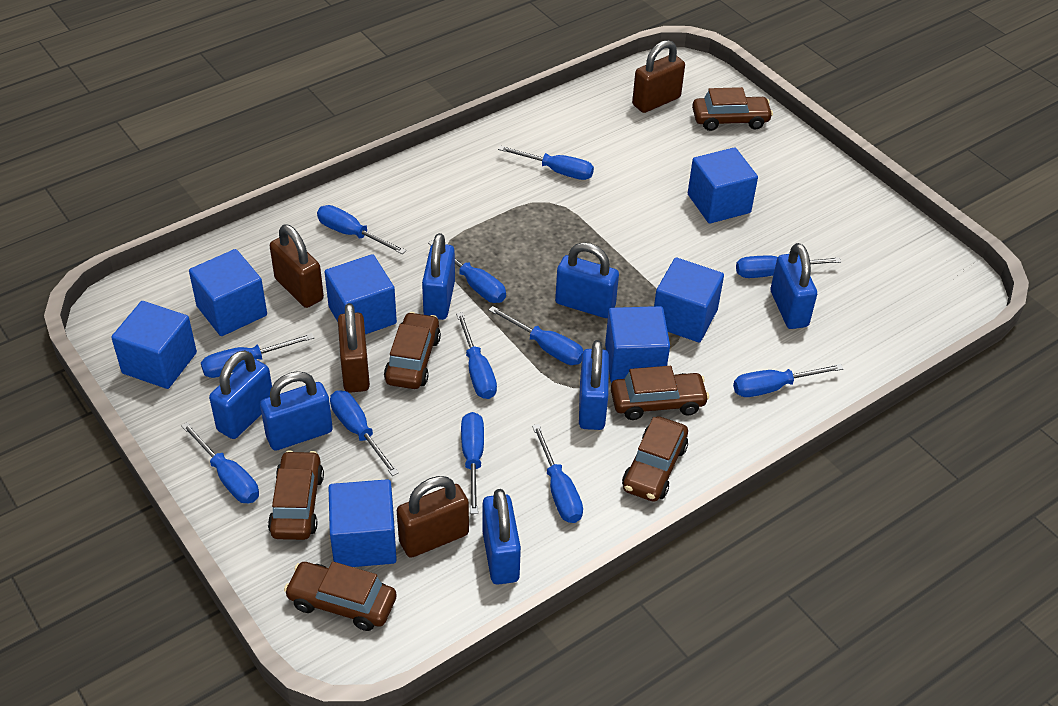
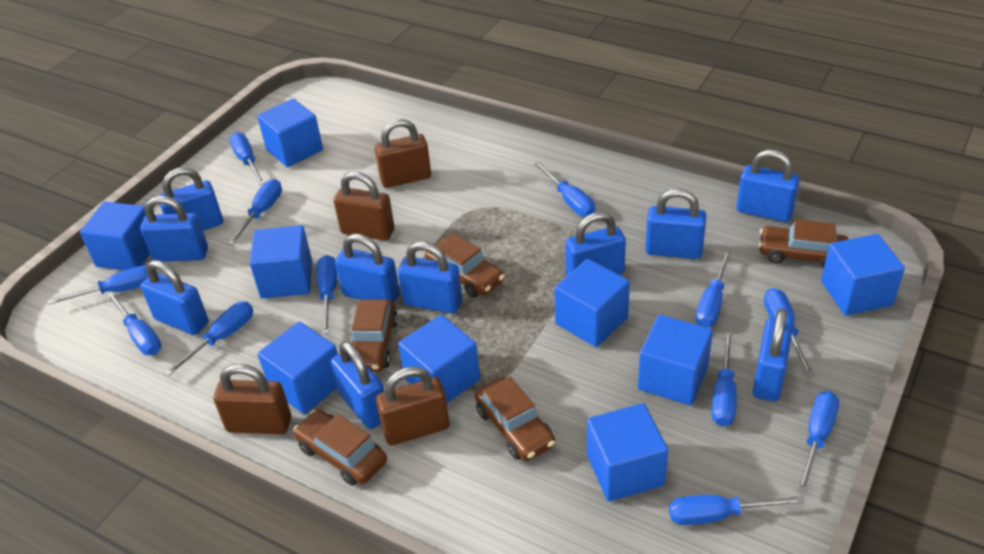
blue cube: 7 -> 9
blue padlock: 7 -> 10
brown car: 6 -> 5

